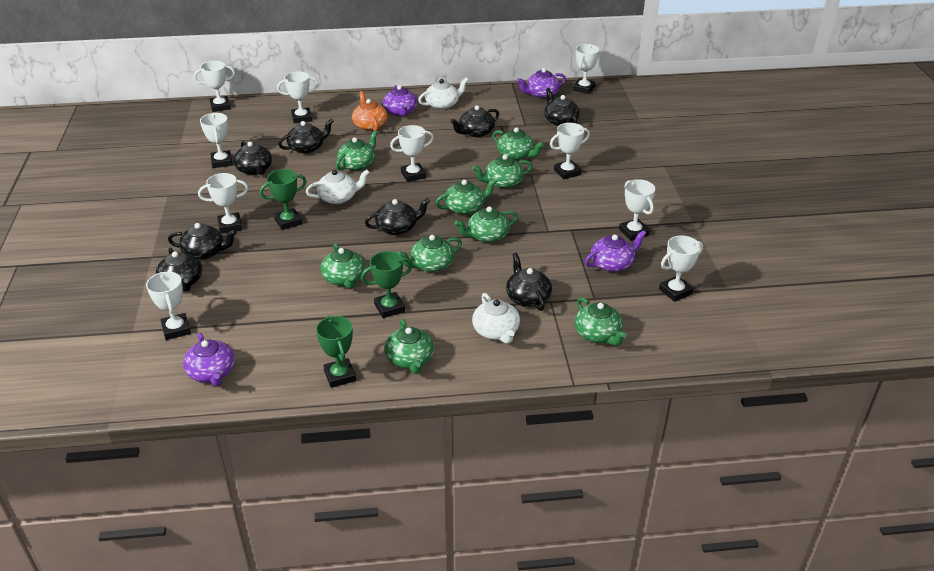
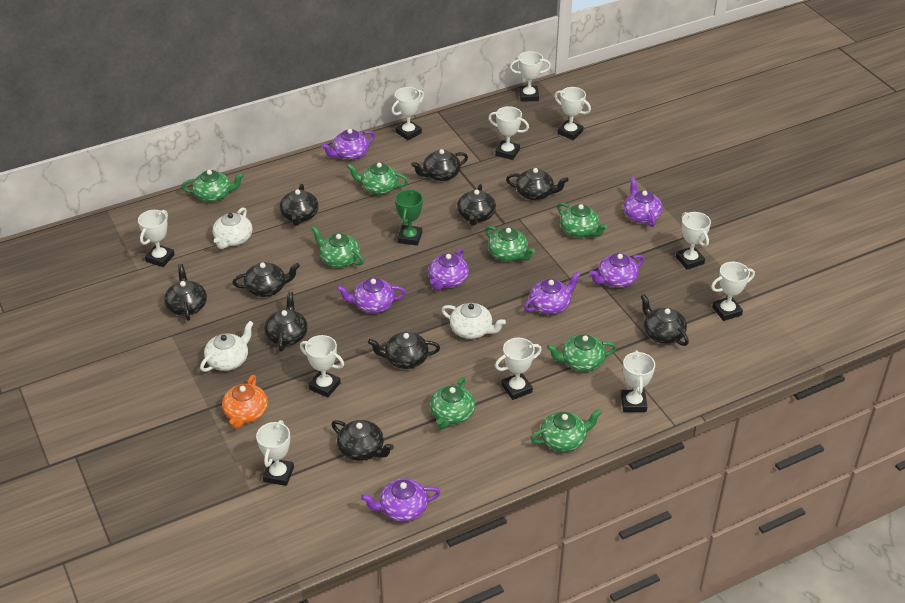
black teapot: 8 -> 10
green teapot: 9 -> 8
green trophy: 3 -> 1
purple teapot: 4 -> 7
white trophy: 10 -> 11

